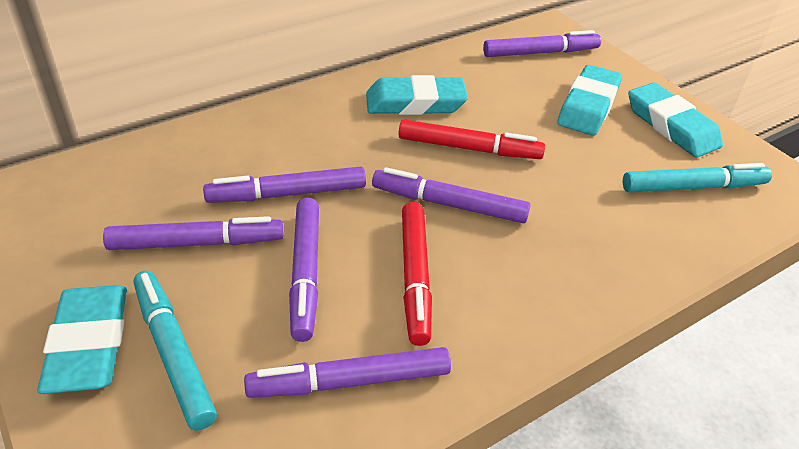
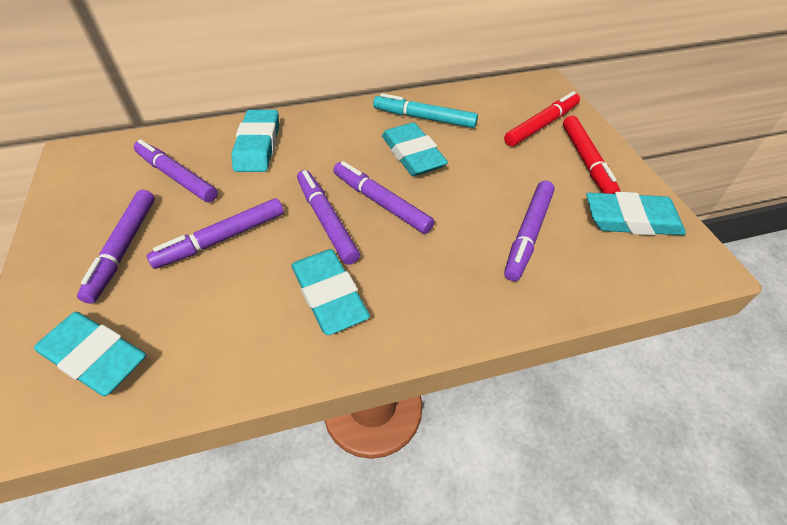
turquoise eraser: 4 -> 5
turquoise marker: 2 -> 1

